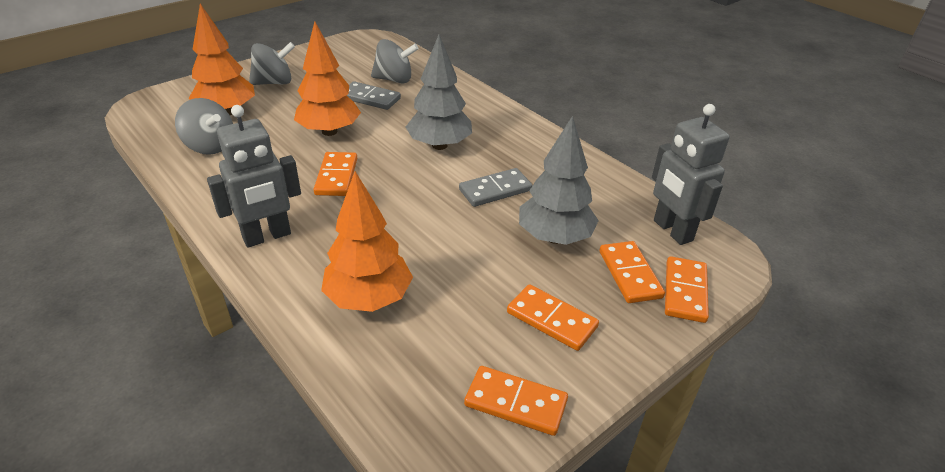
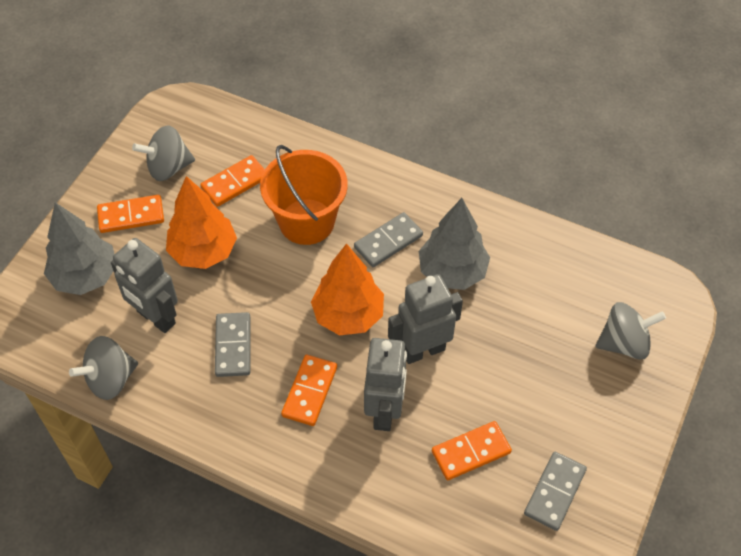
grey domino: 2 -> 3
grey robot: 2 -> 3
orange bucket: 0 -> 1
orange domino: 5 -> 4
orange tree: 3 -> 2

